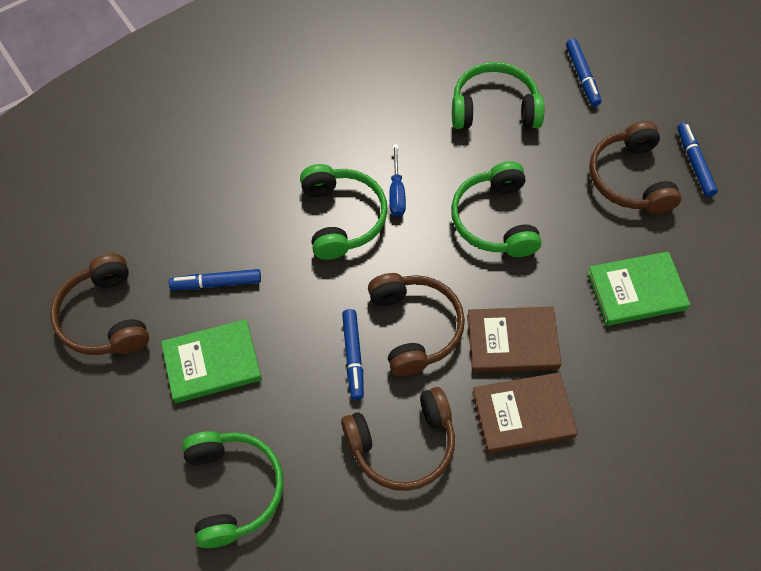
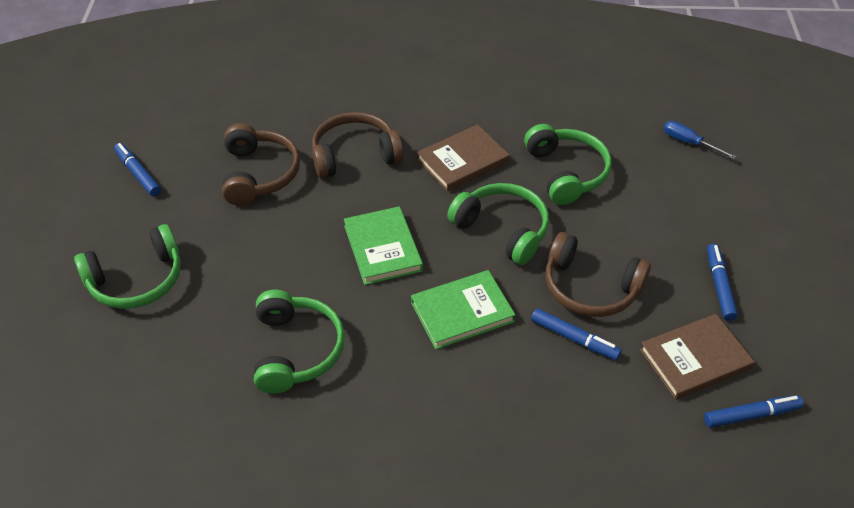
brown headphones: 4 -> 3

